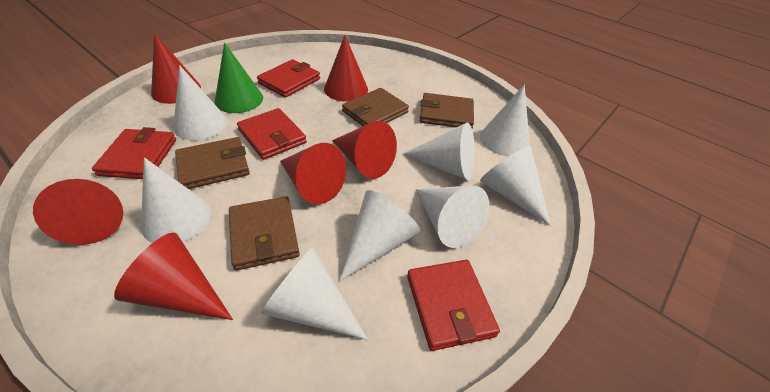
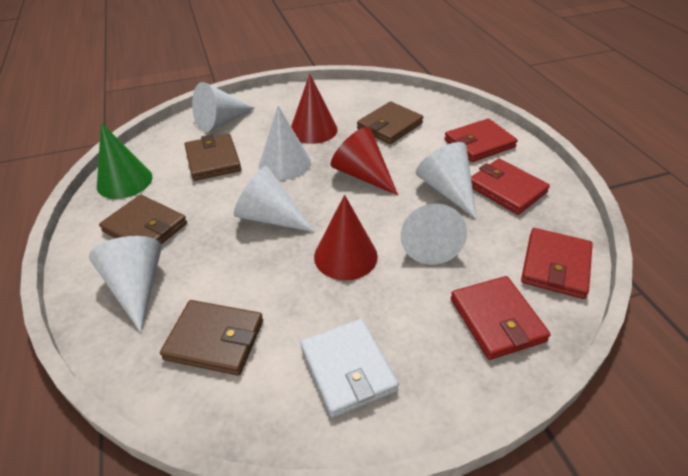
red cone: 6 -> 3
white cone: 8 -> 6
white wallet: 0 -> 1

